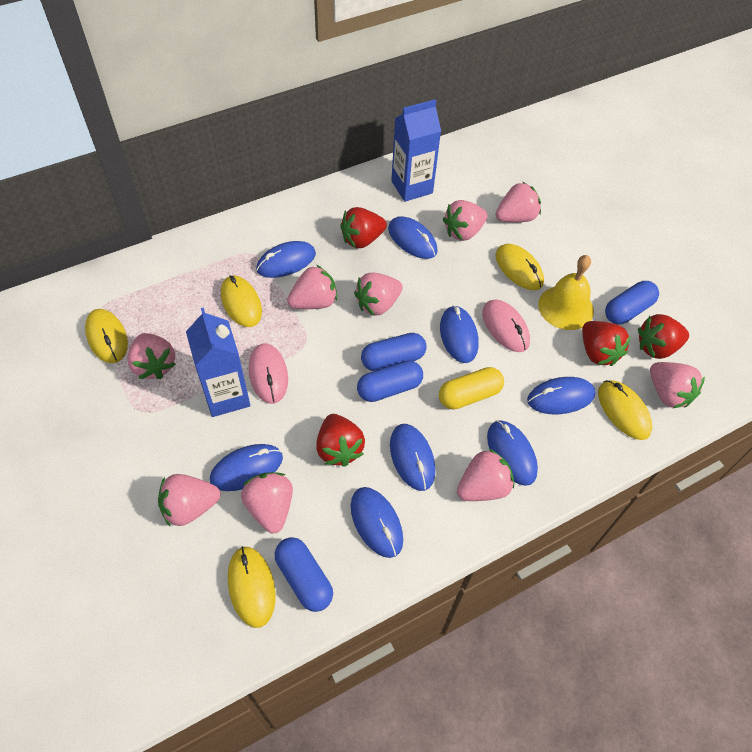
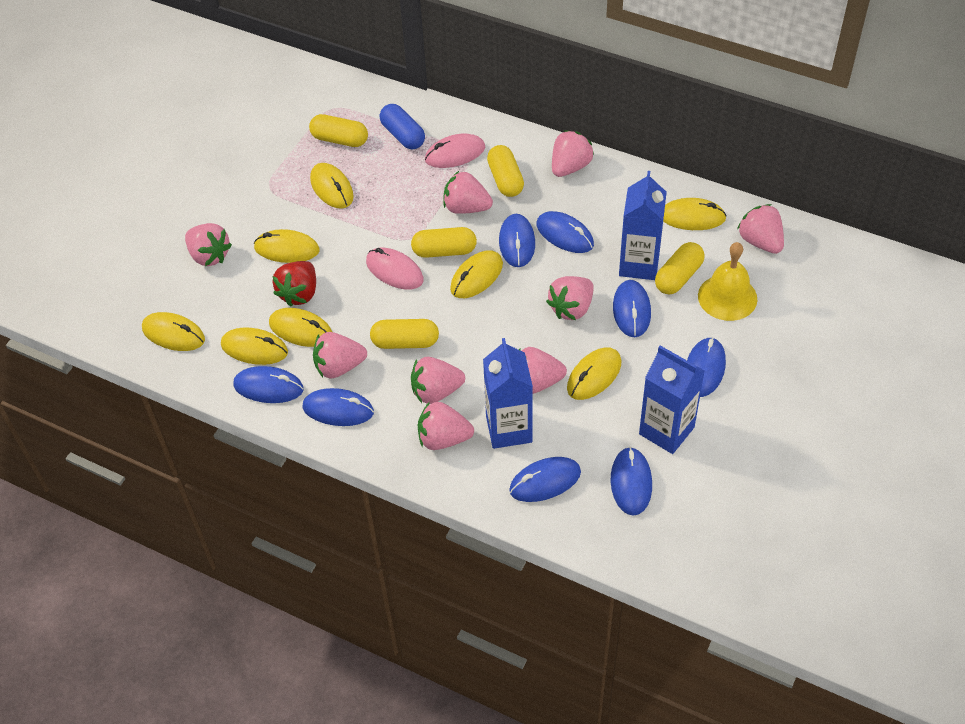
blue capsule: 4 -> 1
blue carton: 2 -> 3
red strawberry: 4 -> 1
yellow capsule: 1 -> 5
yellow mouse: 5 -> 8

